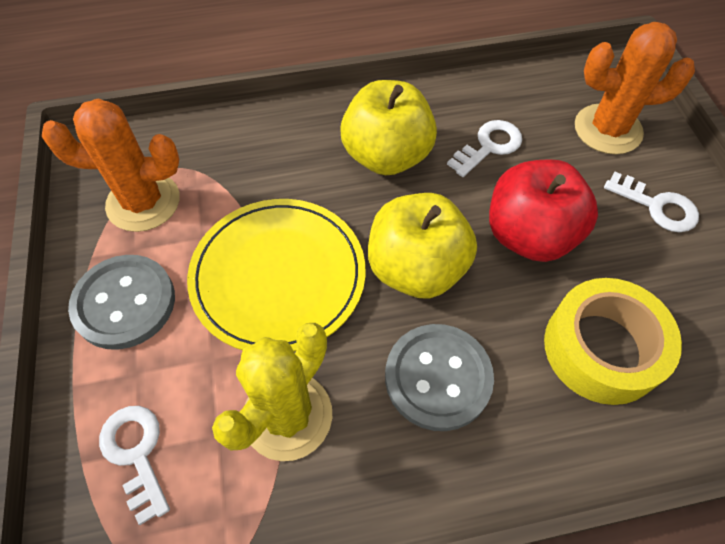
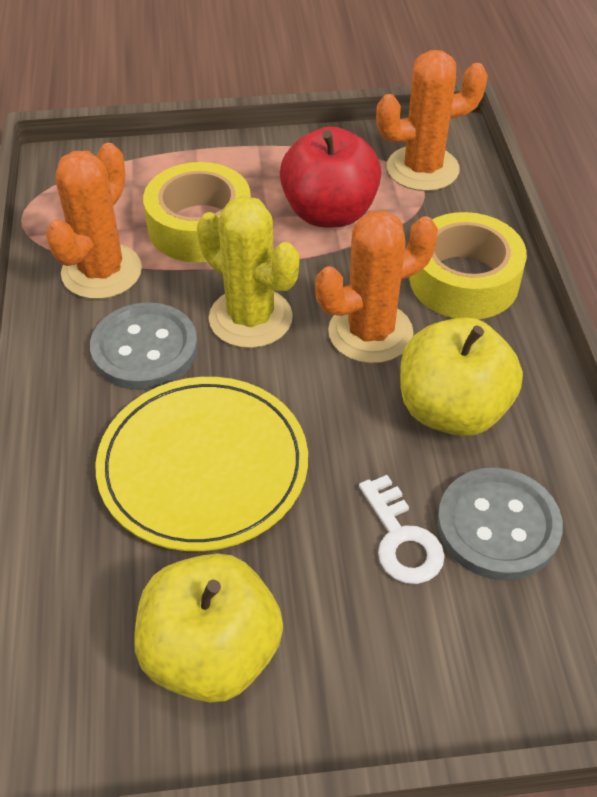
orange cactus: 2 -> 3
white key: 3 -> 1
yellow tape: 1 -> 2

